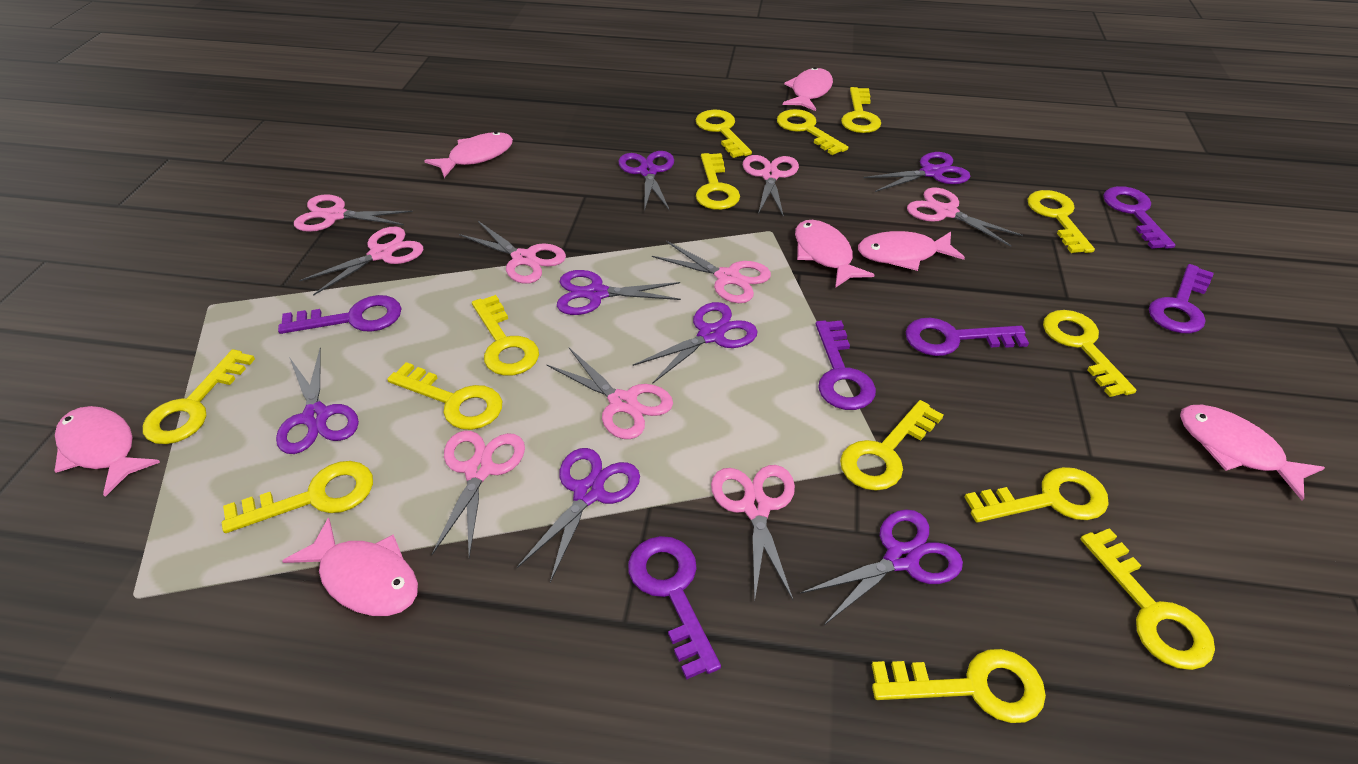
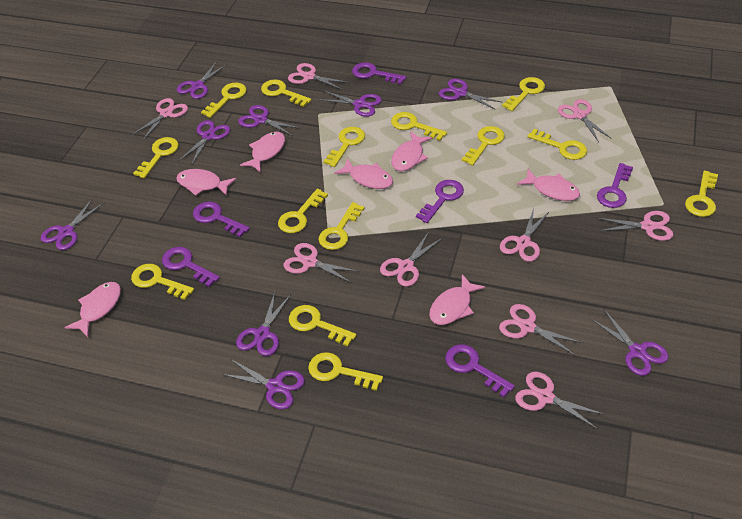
purple scissors: 7 -> 9

